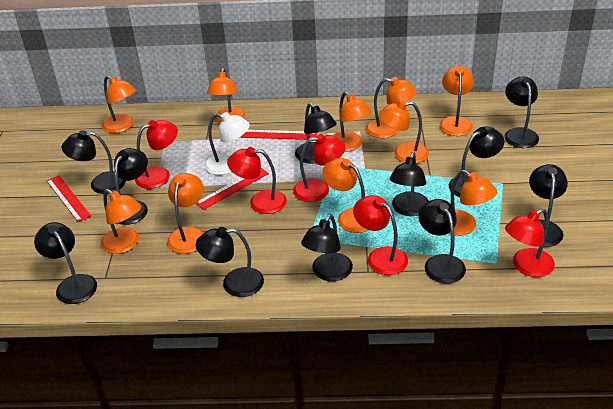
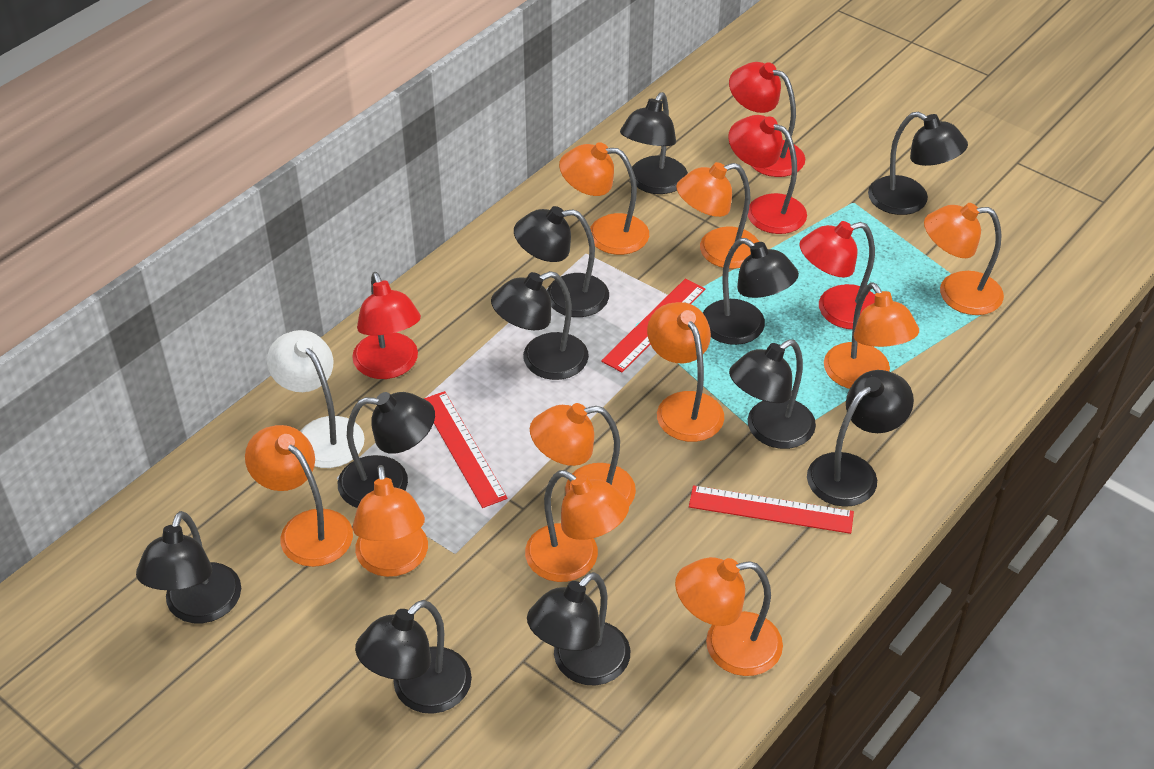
red lamp: 5 -> 4

